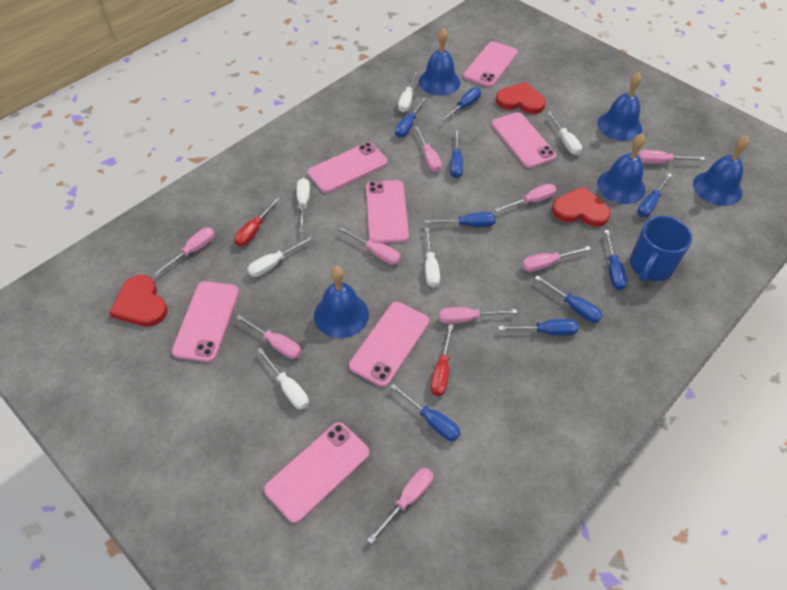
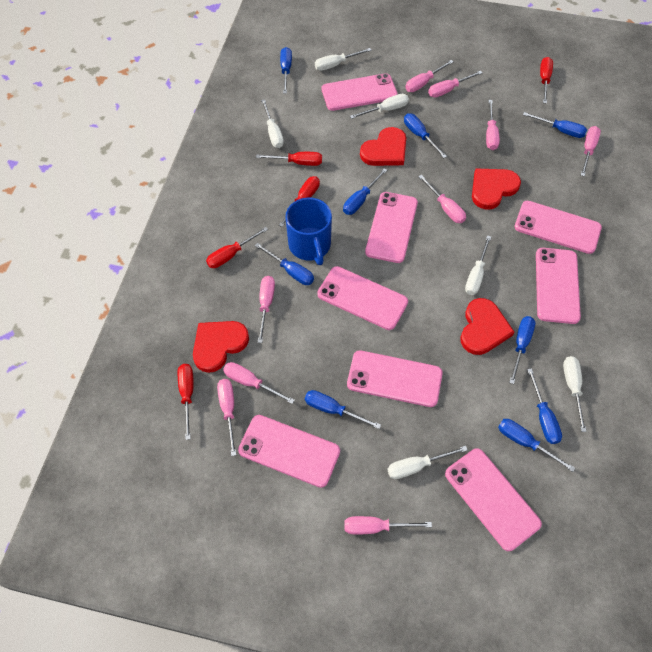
blue bell: 5 -> 0
pink phone: 7 -> 8
red heart: 3 -> 4
red screwdriver: 2 -> 5

